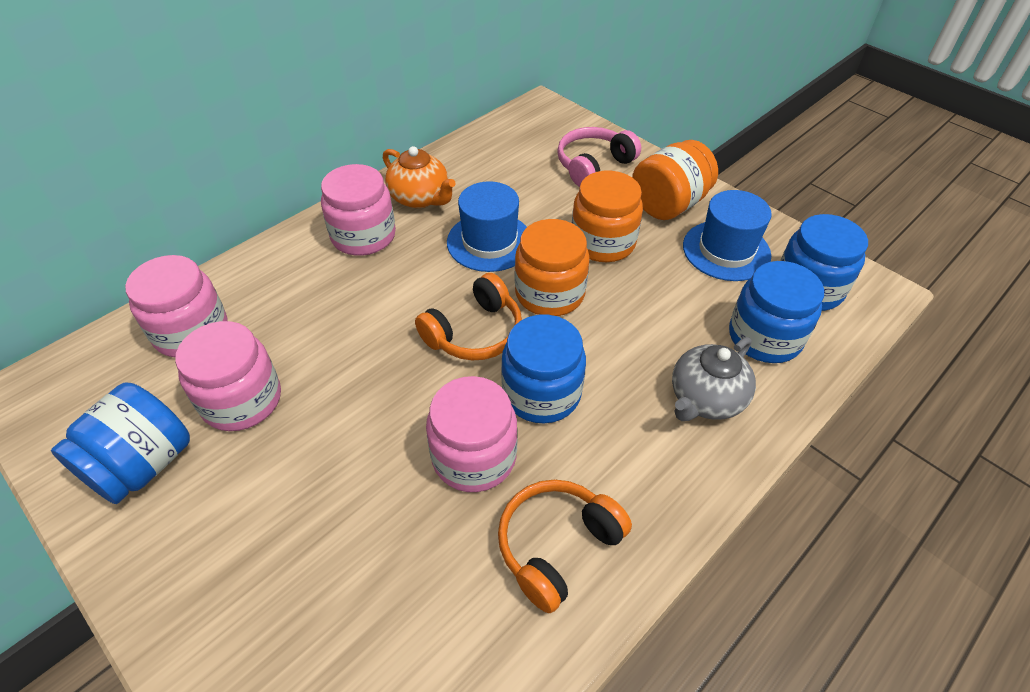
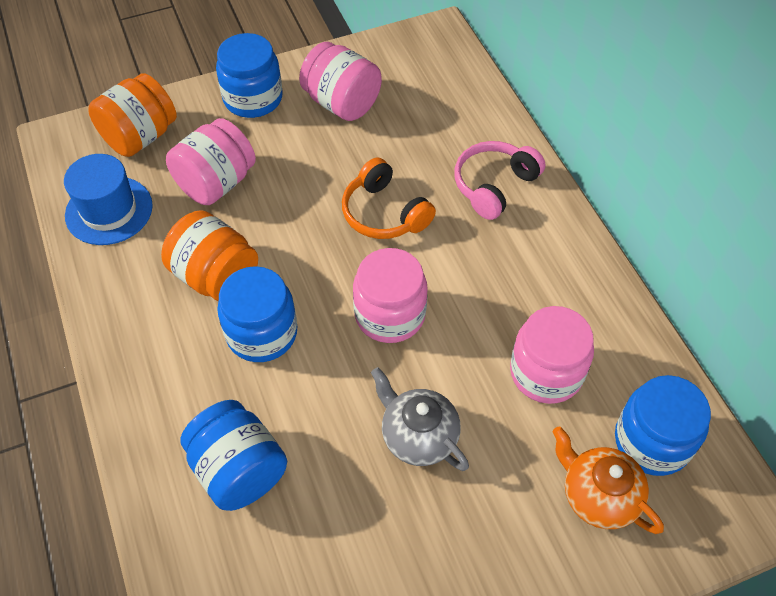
blue hat: 2 -> 1
orange headphones: 2 -> 1
orange jar: 3 -> 2

